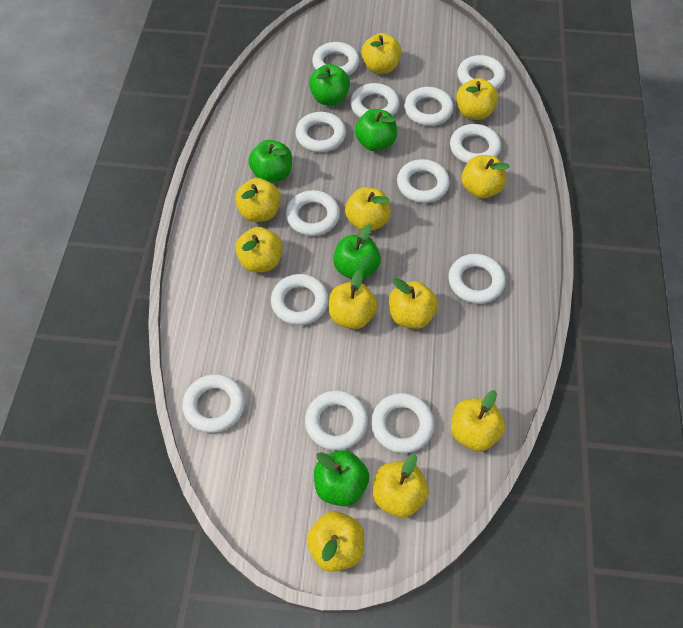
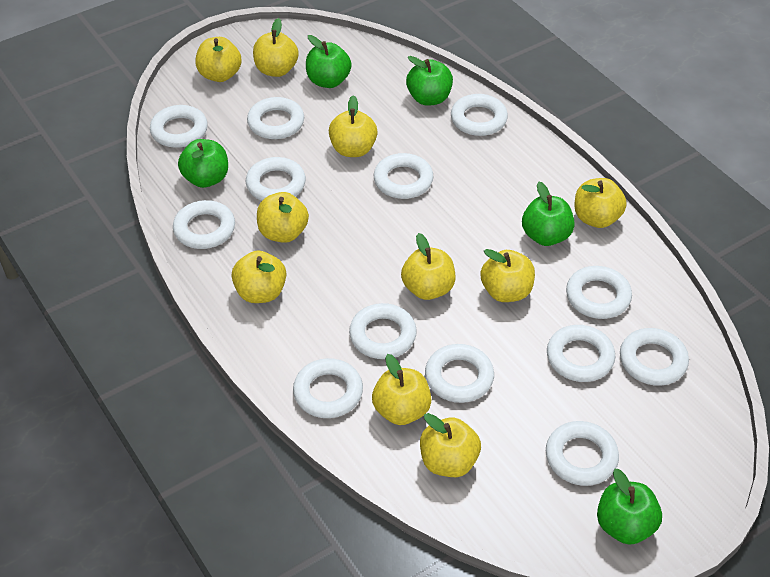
yellow apple: 11 -> 10

